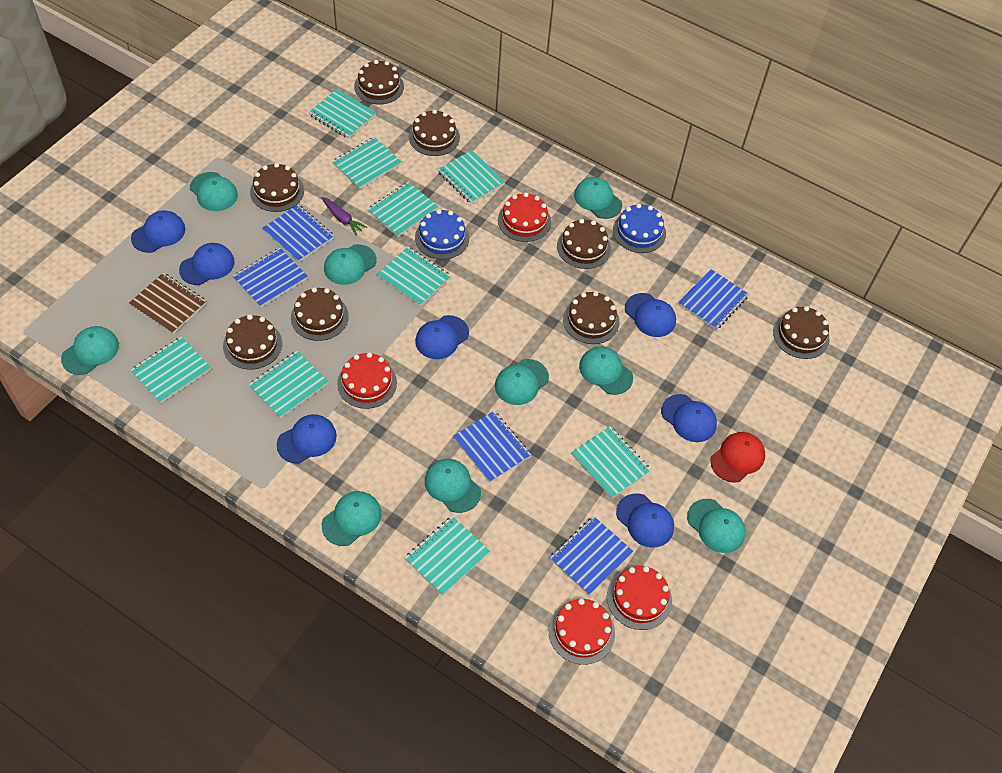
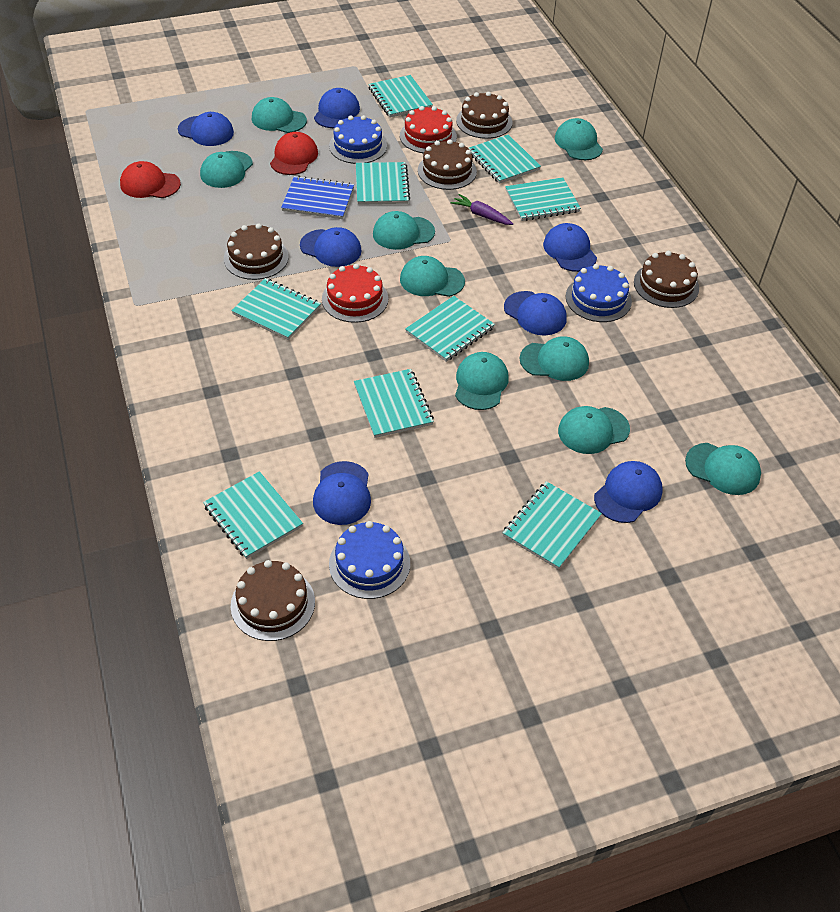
blue cake: 2 -> 3
blue notebook: 5 -> 1
brown cake: 8 -> 5
brown notebook: 1 -> 0
red cake: 4 -> 2
red cap: 1 -> 2

